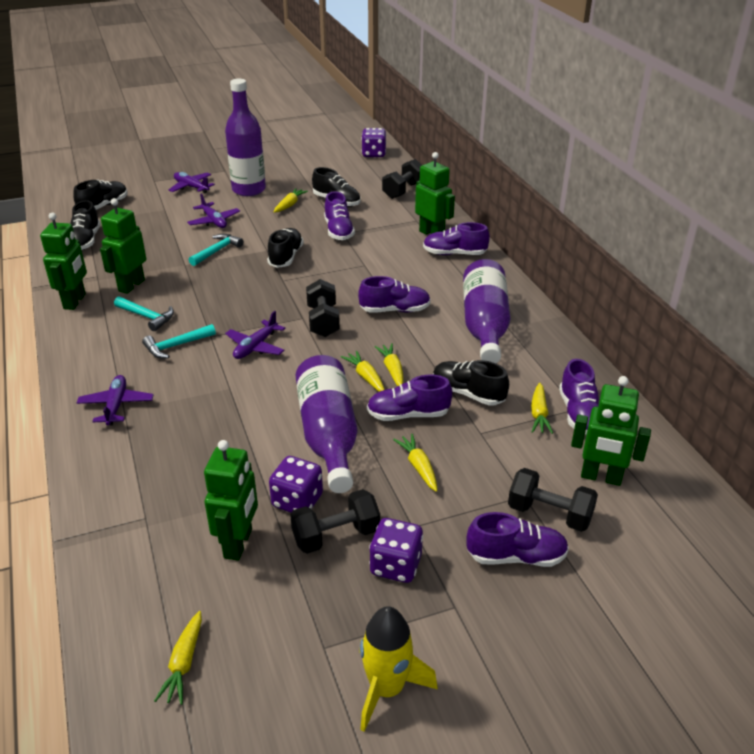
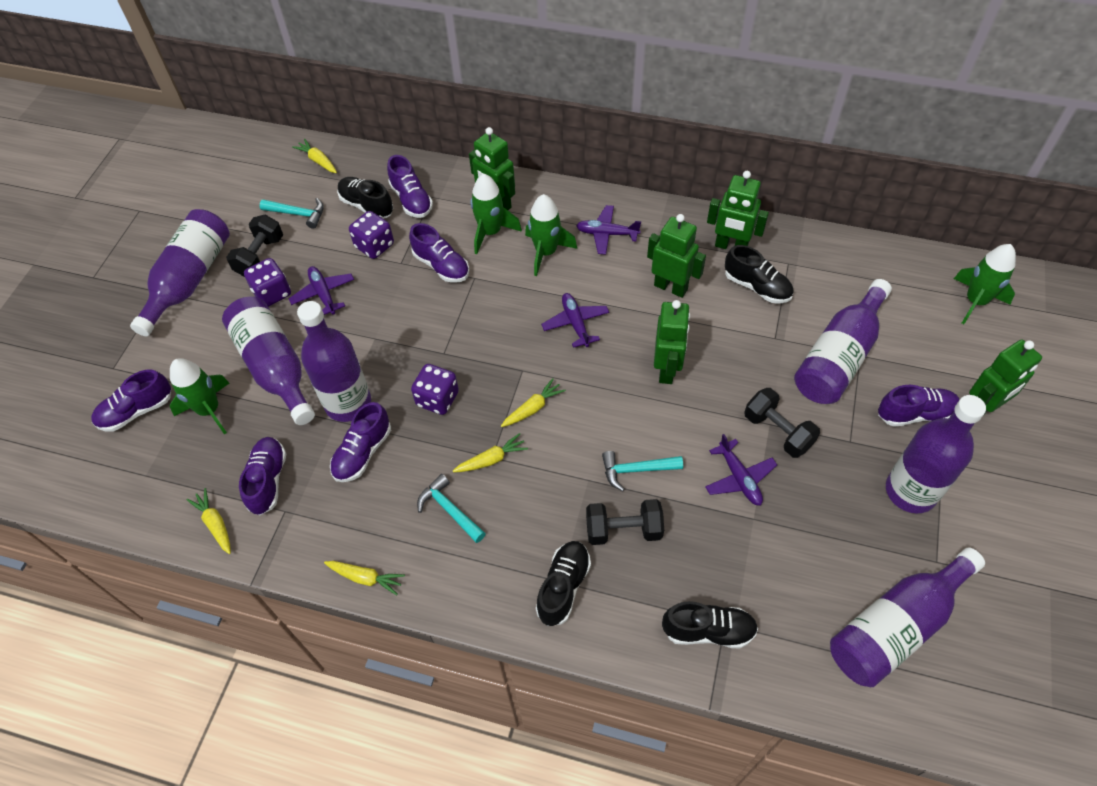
black dumbbell: 4 -> 3
black shoe: 5 -> 4
green rocket: 0 -> 4
purple bottle: 3 -> 6
yellow carrot: 6 -> 5
yellow rocket: 1 -> 0

